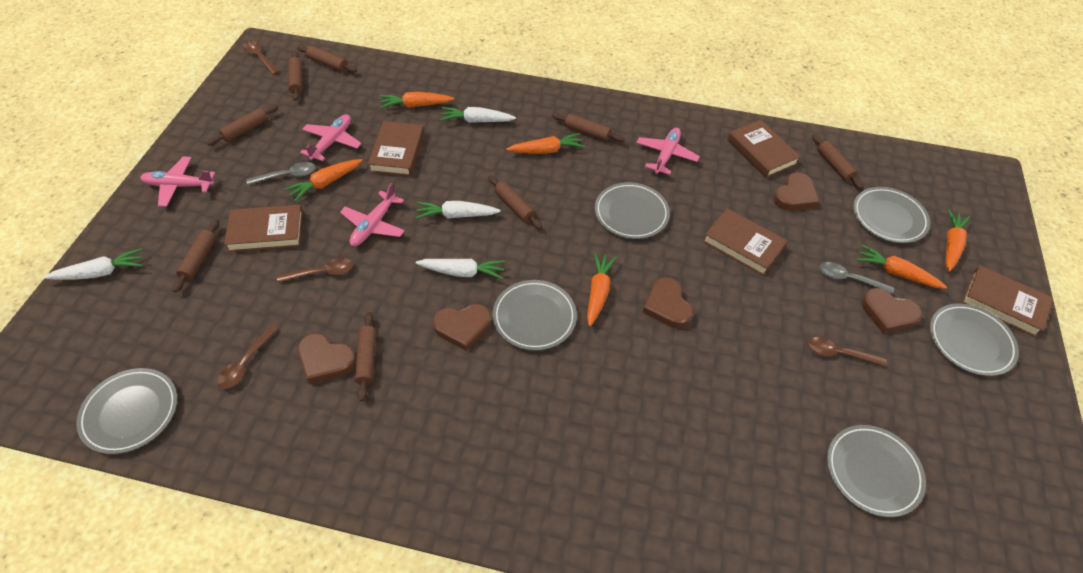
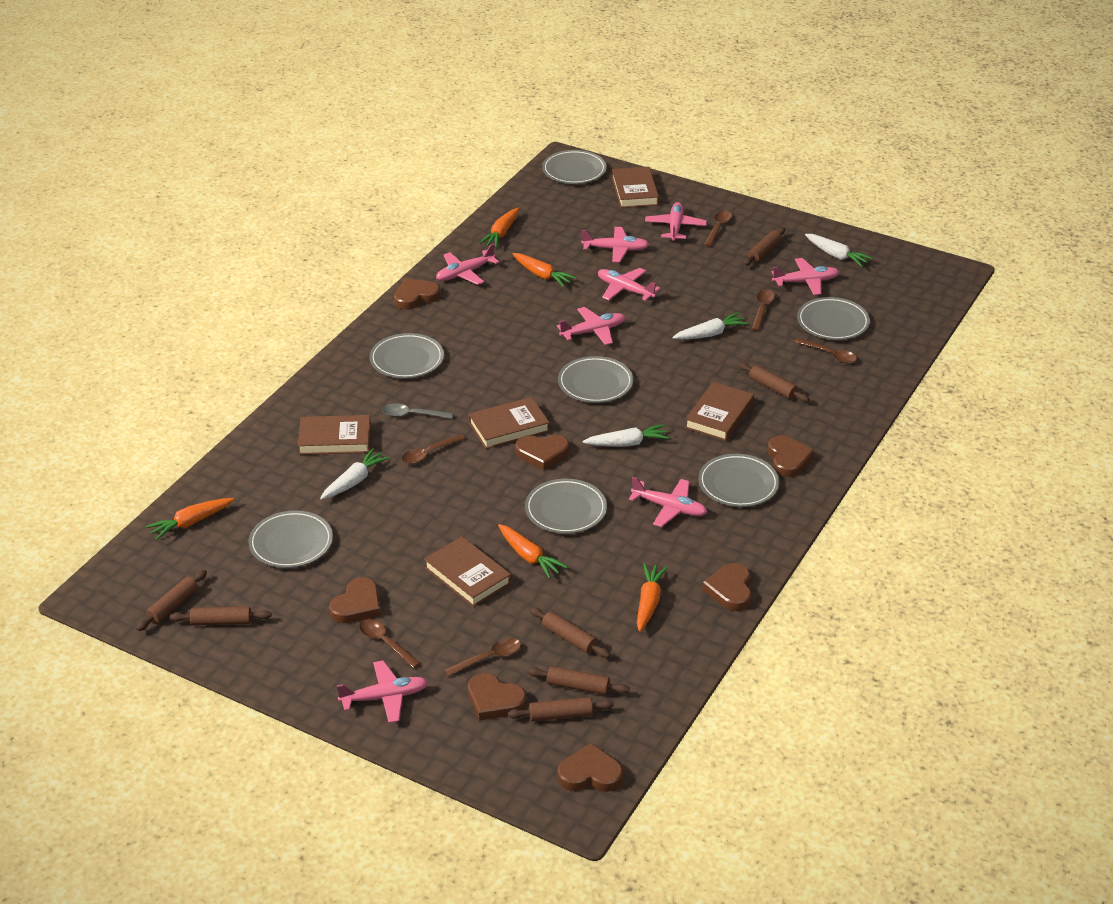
brown heart: 5 -> 7
brown rolling pin: 8 -> 7
brown spoon: 4 -> 6
grey plate: 6 -> 7
grey spoon: 2 -> 1
orange carrot: 6 -> 5
pink plane: 4 -> 8

